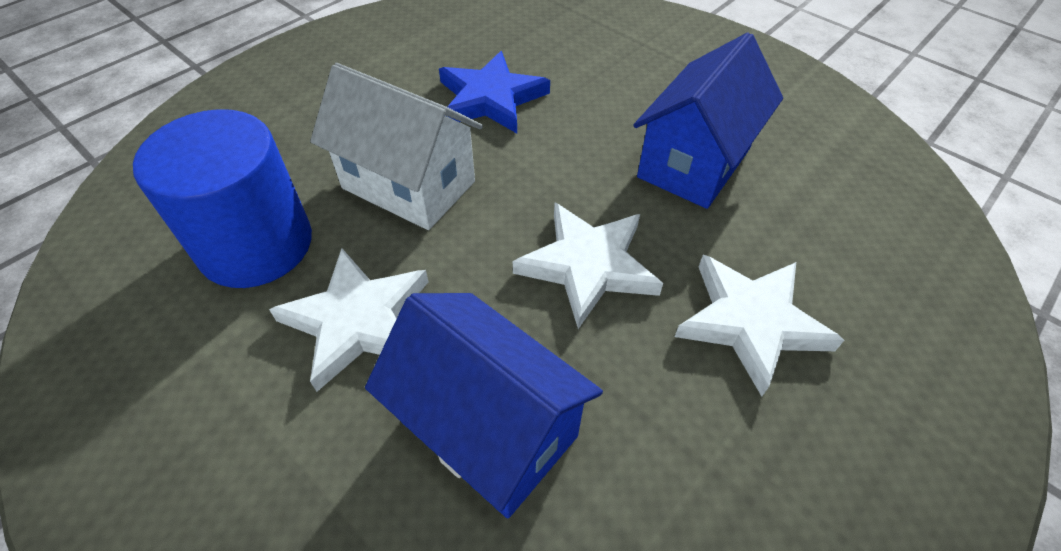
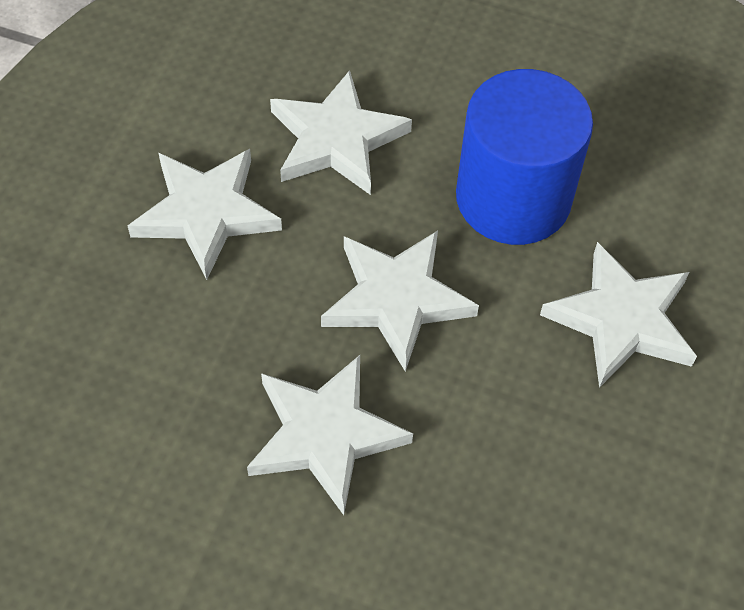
blue house: 2 -> 0
blue star: 1 -> 0
white house: 1 -> 0
white star: 3 -> 5

